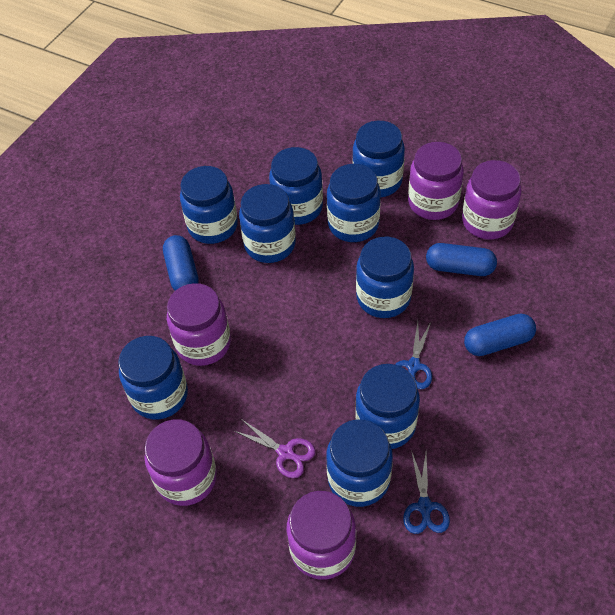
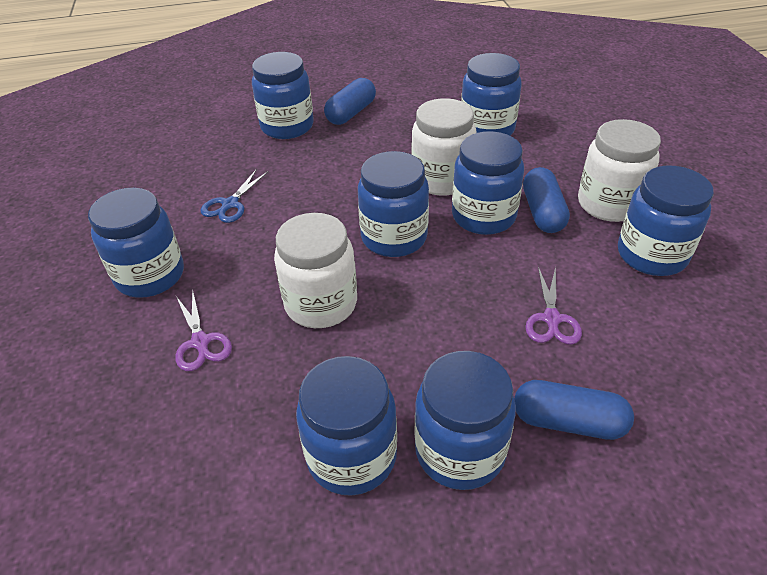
blue jar: 9 -> 8
blue scissors: 2 -> 1
purple jar: 5 -> 0
purple scissors: 1 -> 2
white jar: 0 -> 3

